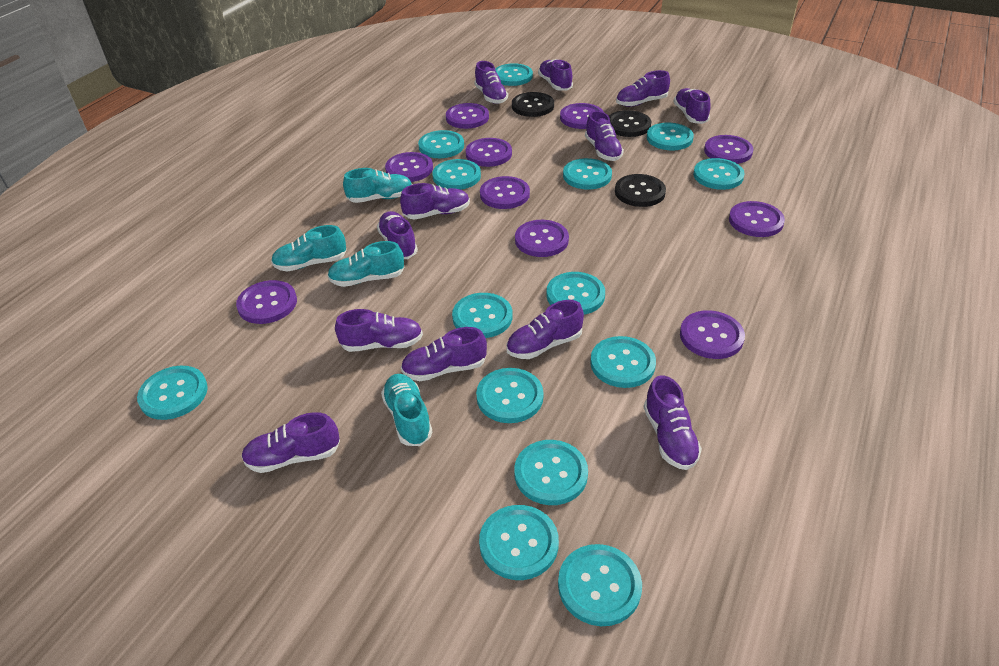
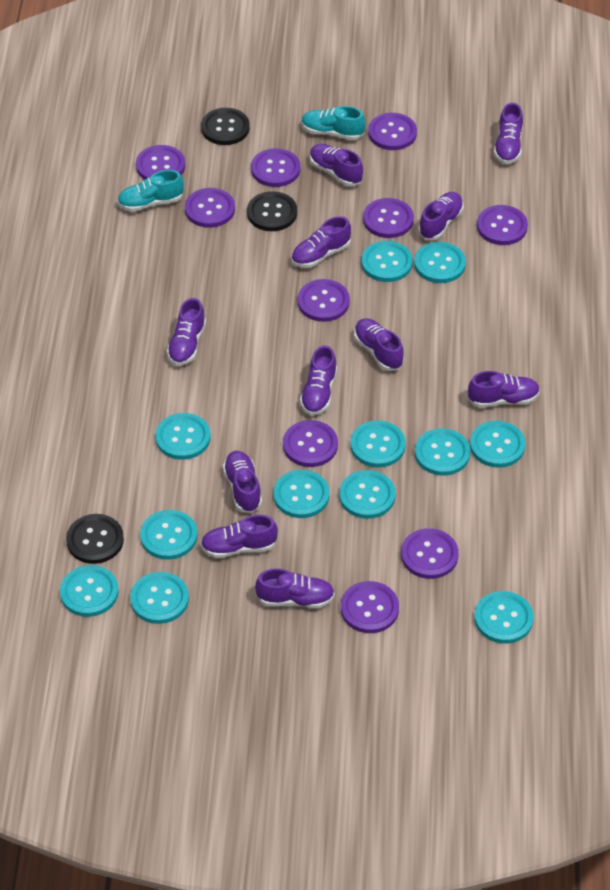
purple shoe: 12 -> 11
turquoise button: 14 -> 12
turquoise shoe: 4 -> 2

